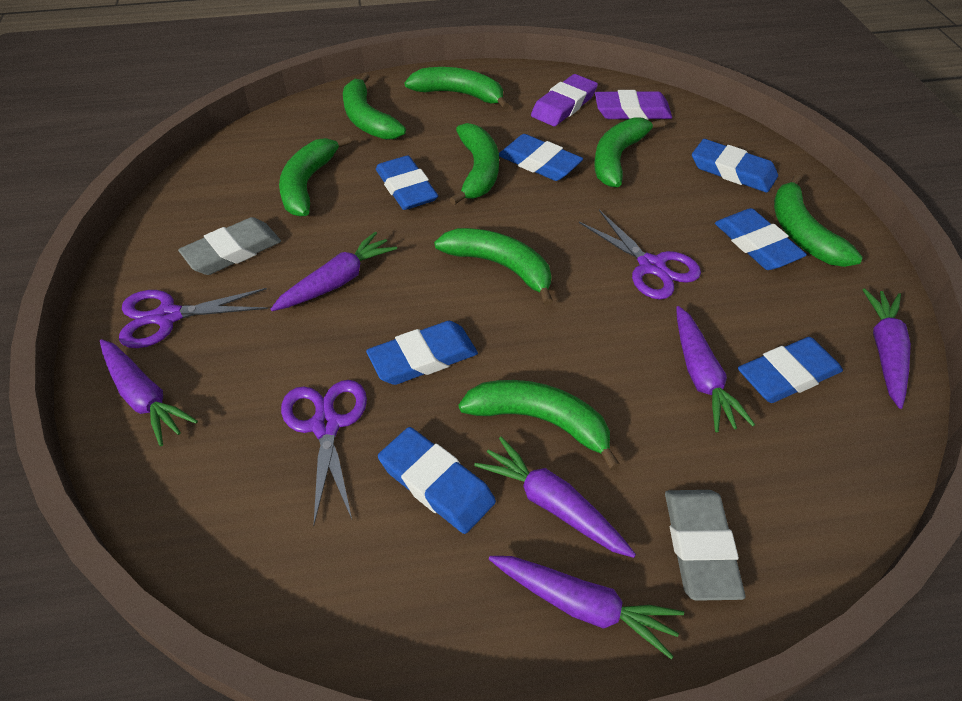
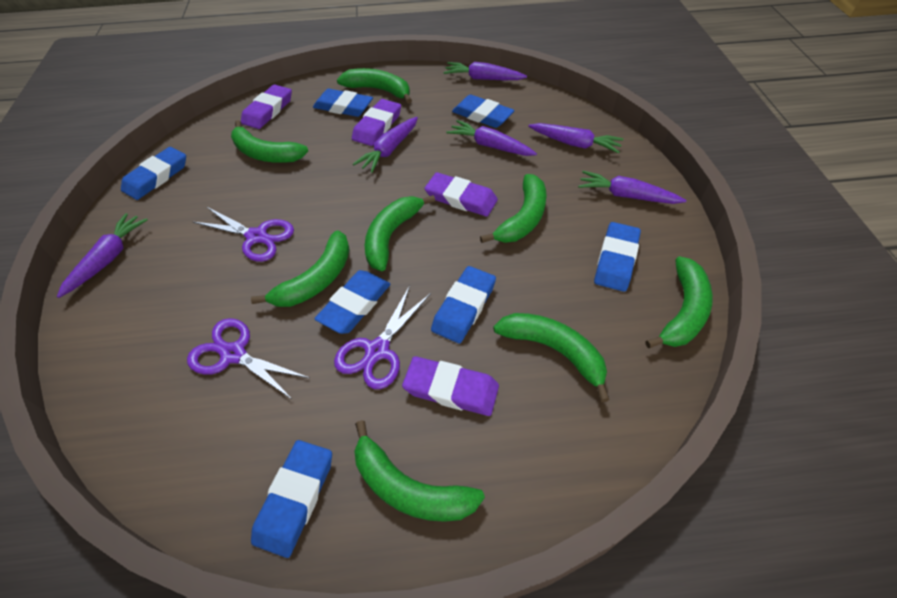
grey eraser: 2 -> 0
purple eraser: 2 -> 4

